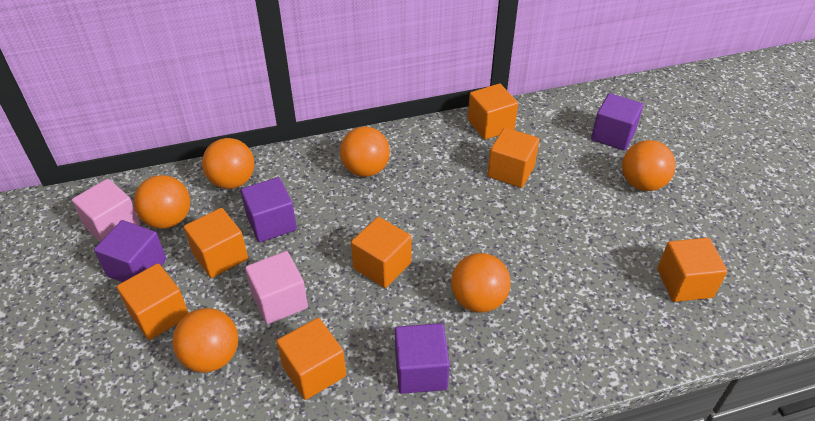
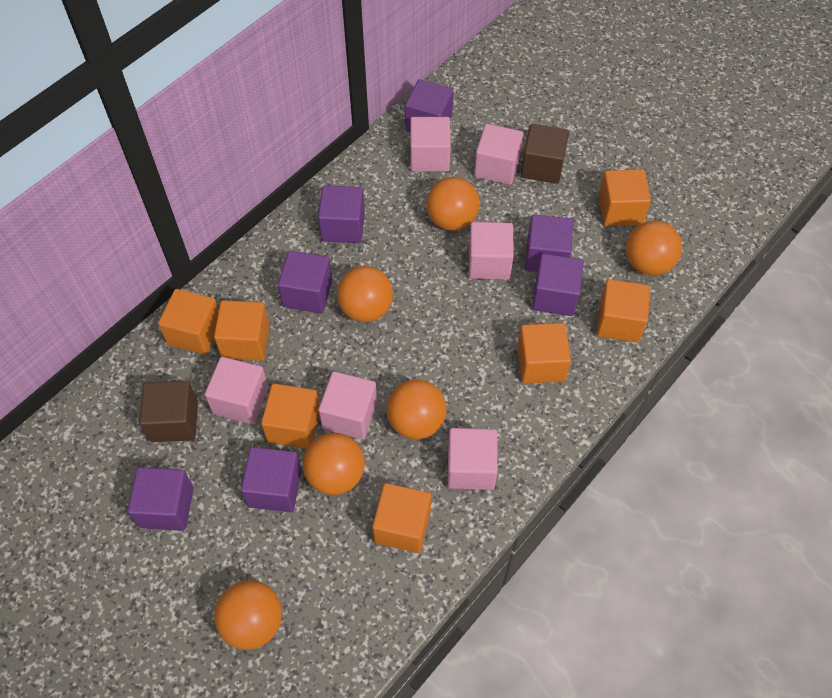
brown cube: 0 -> 2
pink cube: 2 -> 6
purple cube: 4 -> 7

